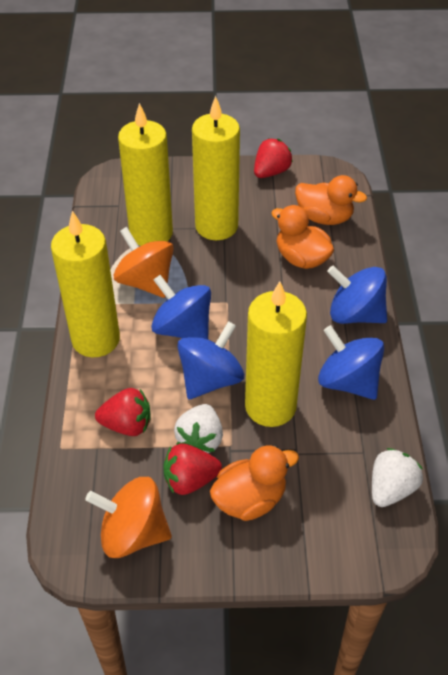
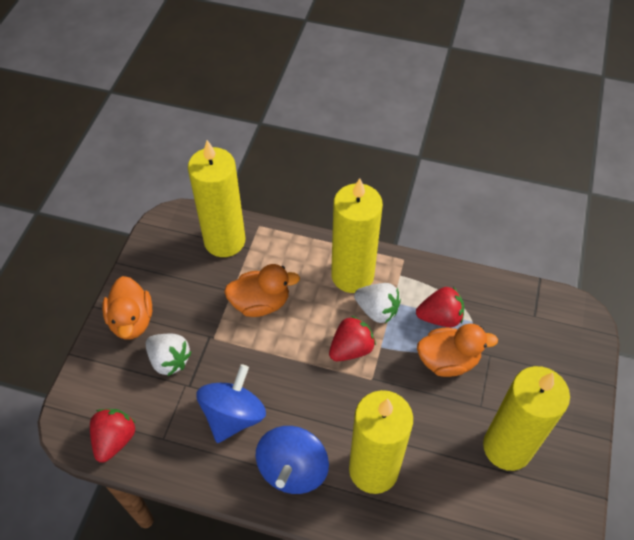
blue spinning top: 4 -> 2
orange spinning top: 2 -> 0

